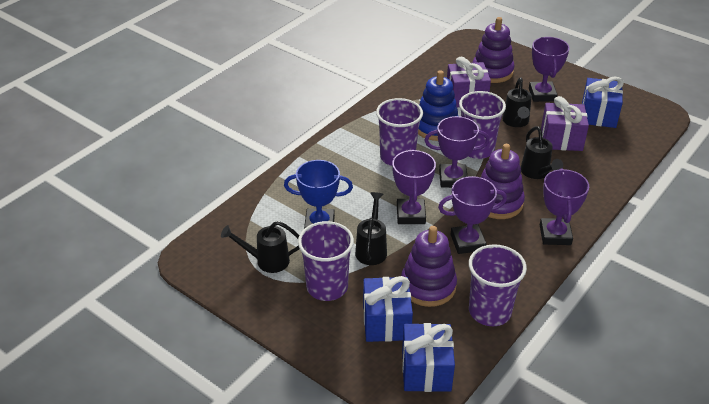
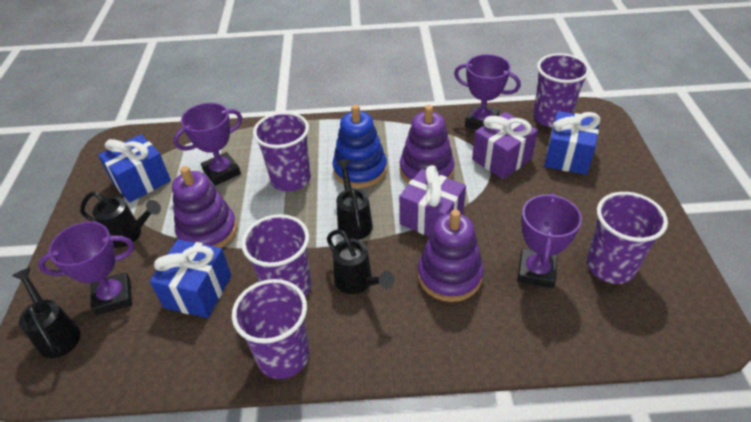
blue trophy: 1 -> 0
purple cup: 4 -> 5
purple trophy: 5 -> 4

